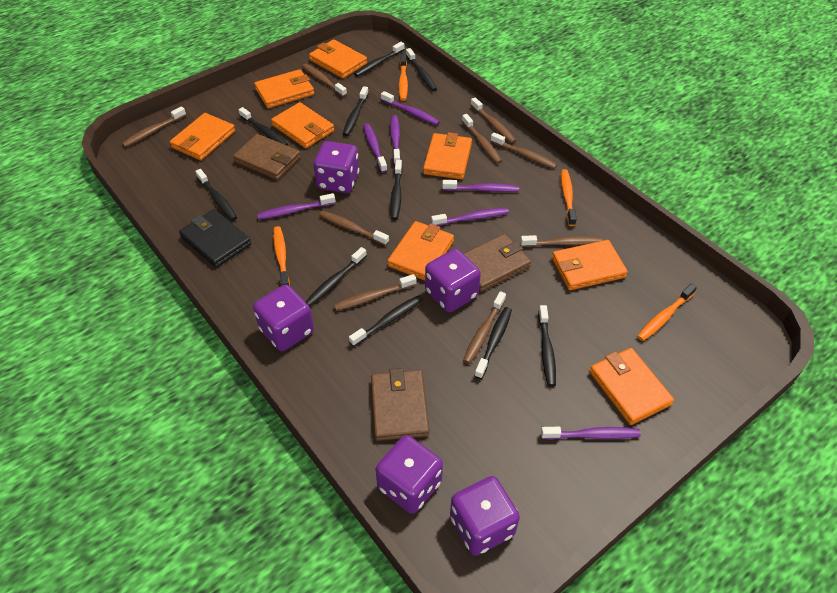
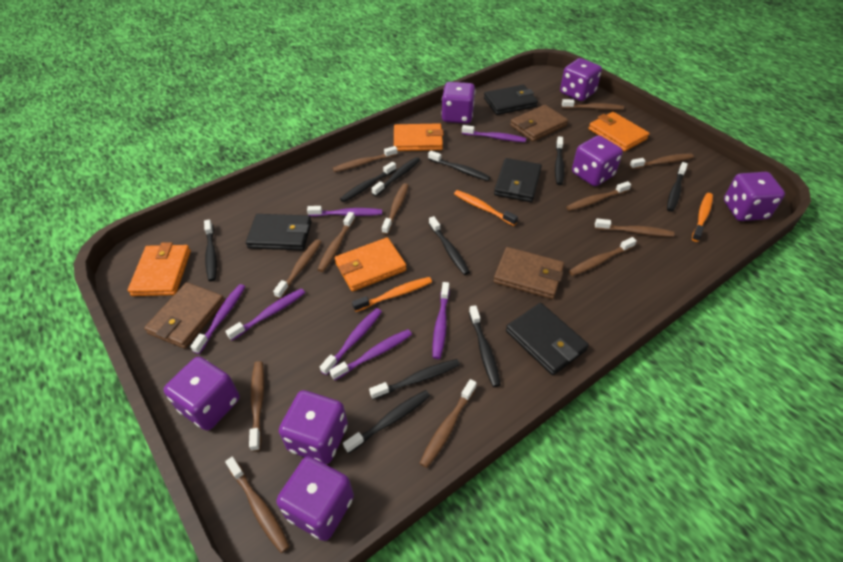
black wallet: 1 -> 4
brown toothbrush: 9 -> 12
orange toothbrush: 4 -> 3
orange wallet: 8 -> 4
purple dice: 5 -> 7

